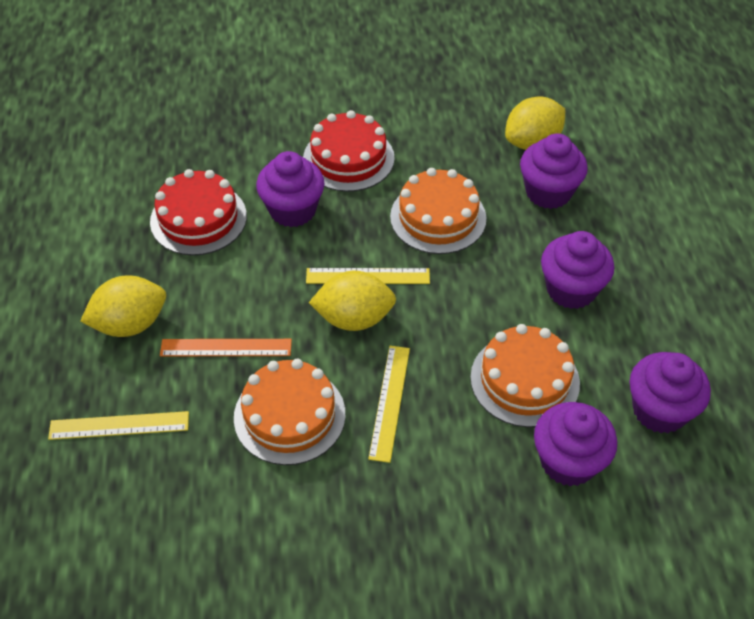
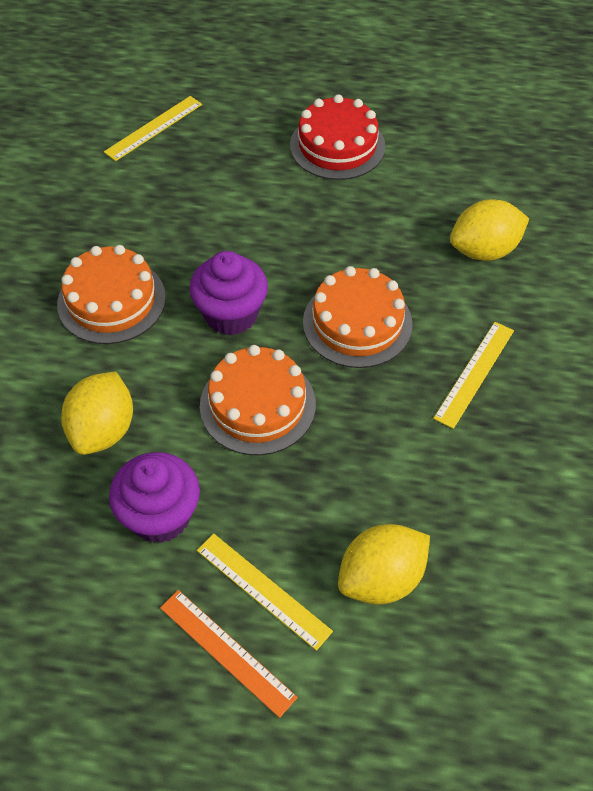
purple cupcake: 5 -> 2
red cake: 2 -> 1

